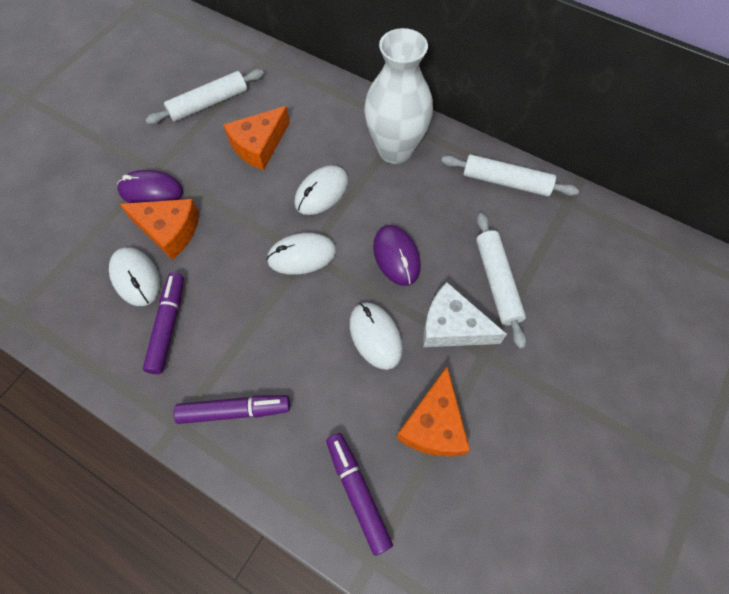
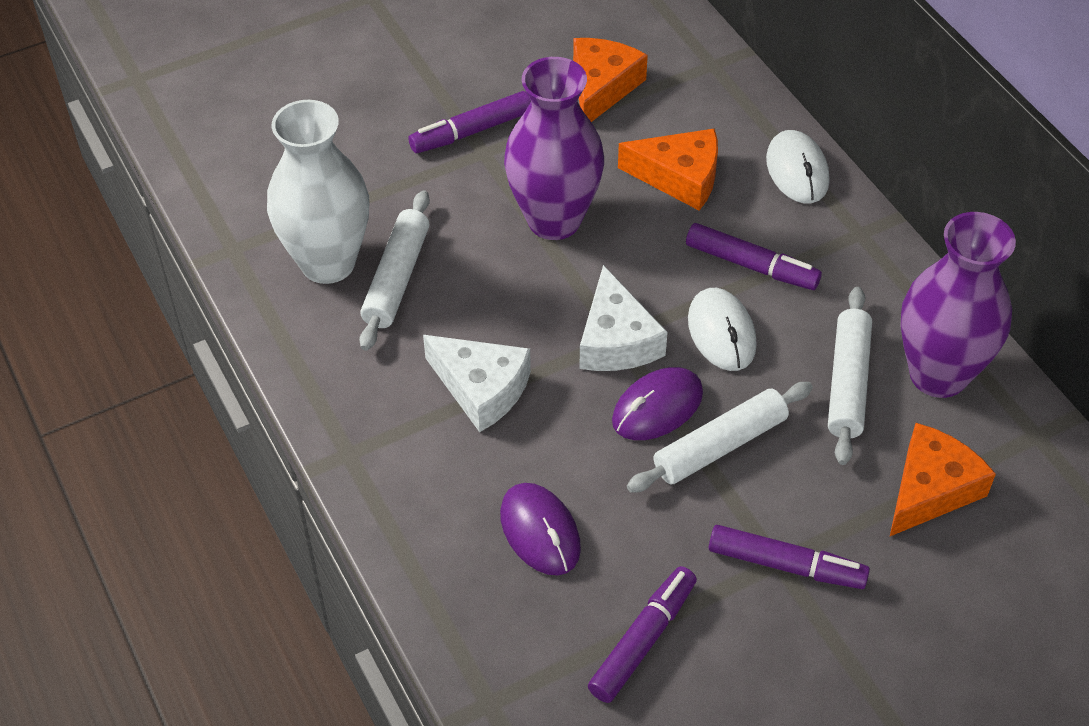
purple marker: 3 -> 4
purple vase: 0 -> 2
white cheese: 1 -> 2
white mouse: 4 -> 2

